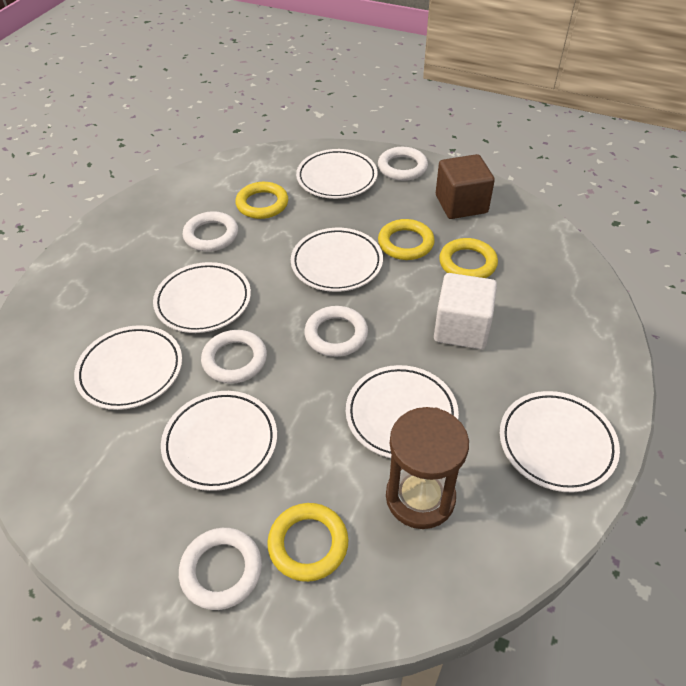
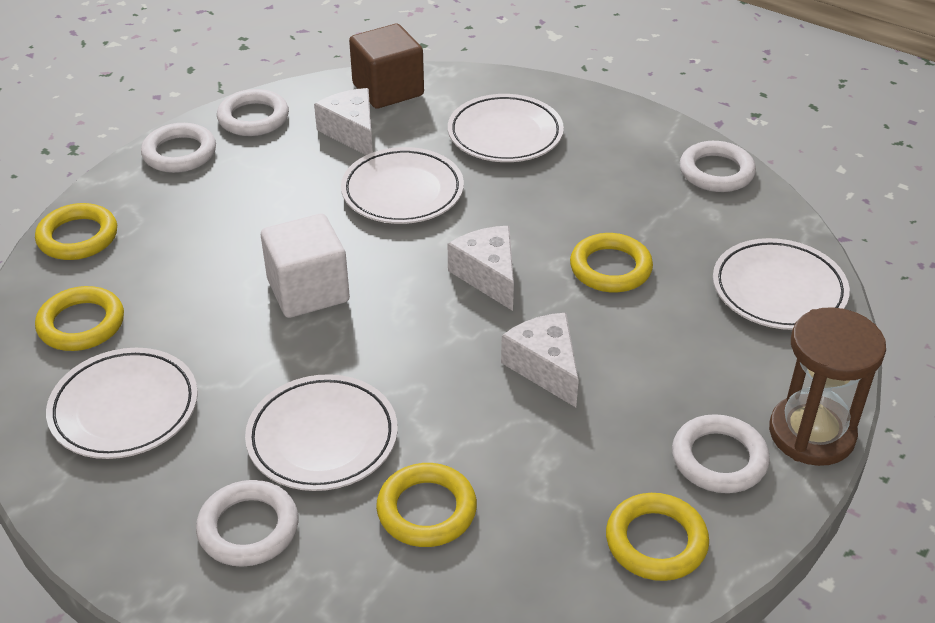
white cheese: 0 -> 3
white plate: 7 -> 5
yellow ring: 4 -> 5

